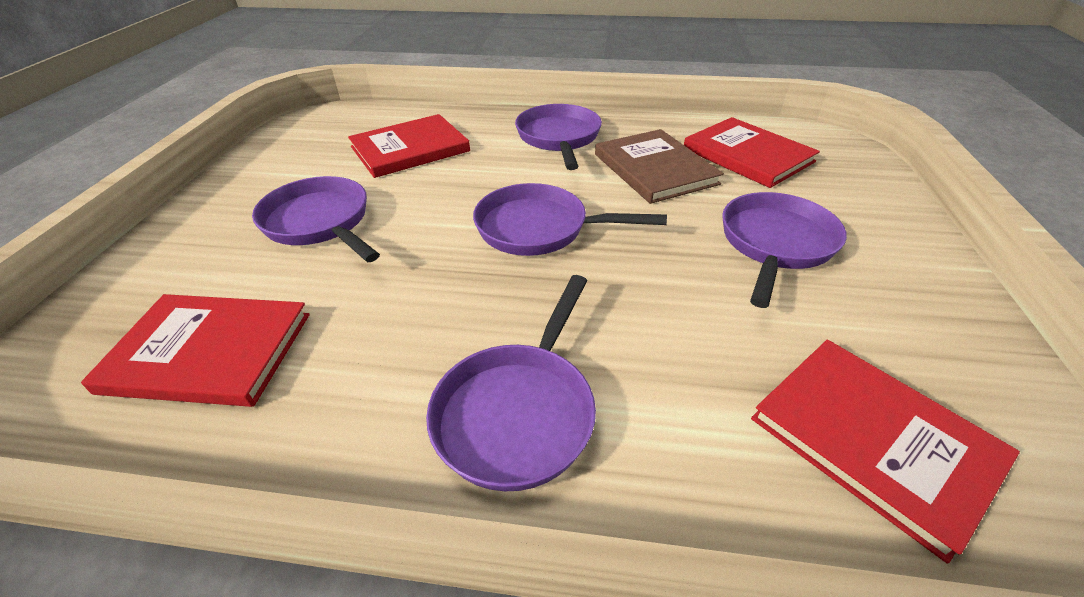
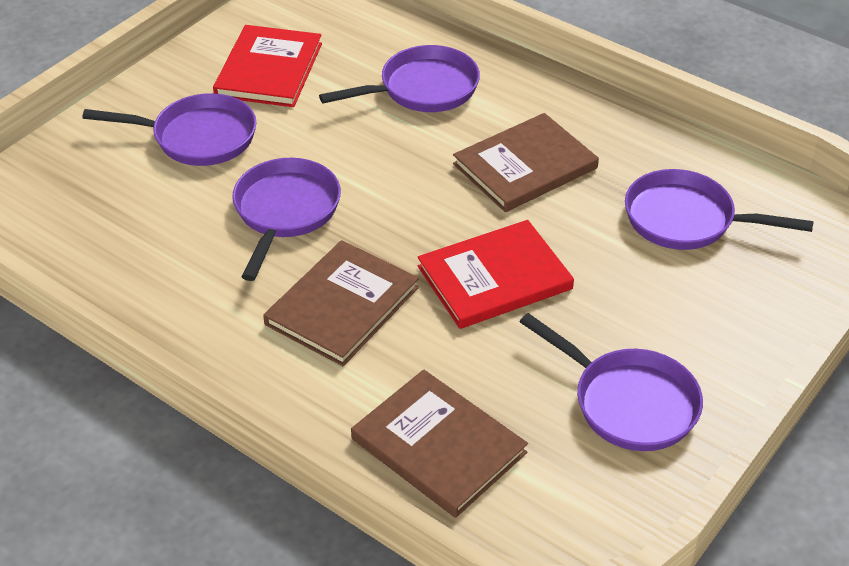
brown book: 1 -> 3
red book: 4 -> 2

